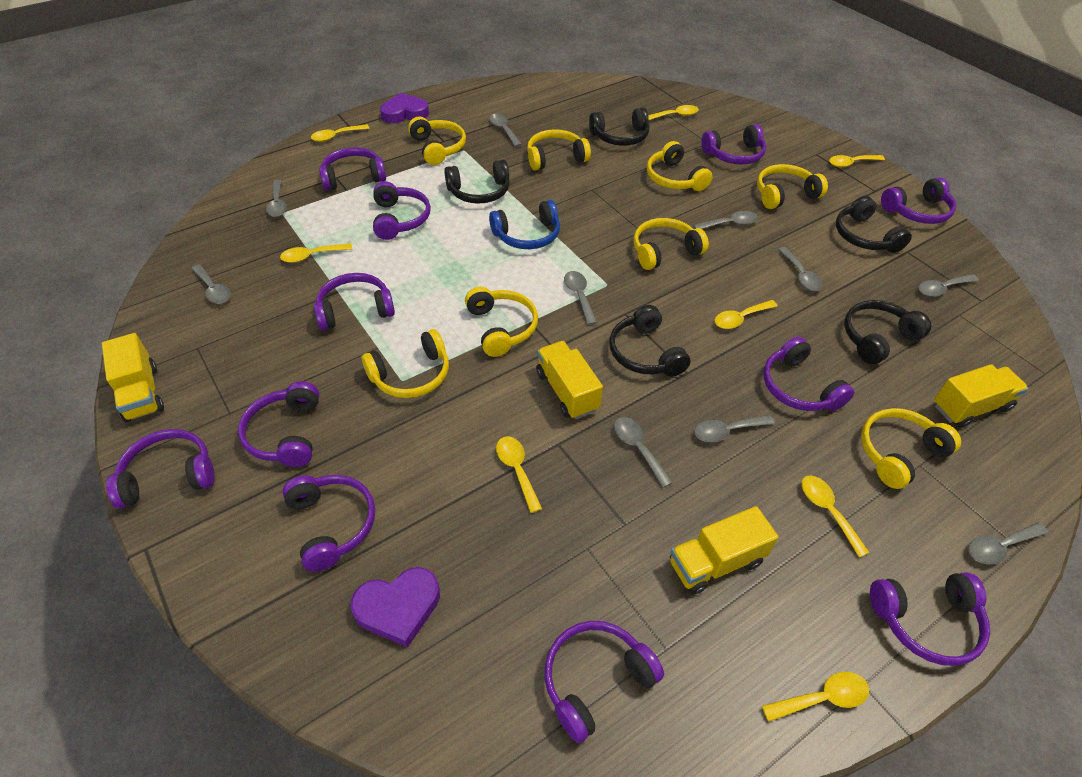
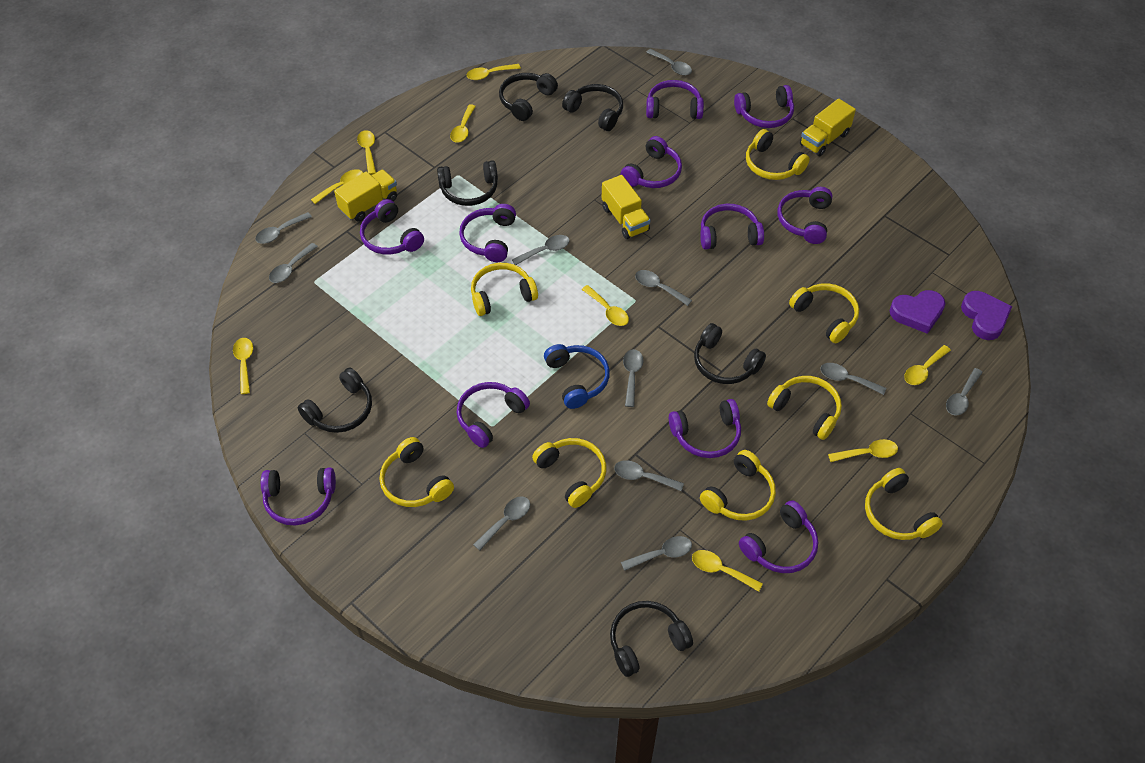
black headphones: 5 -> 6
grey spoon: 10 -> 11
yellow spoon: 8 -> 9
yellow truck: 4 -> 3

